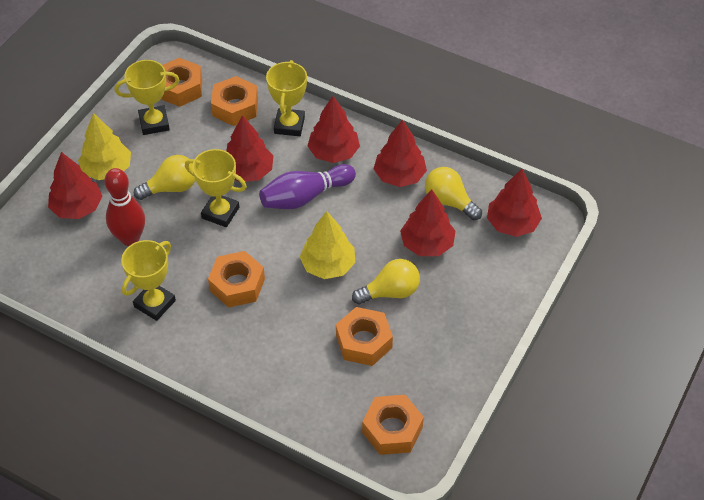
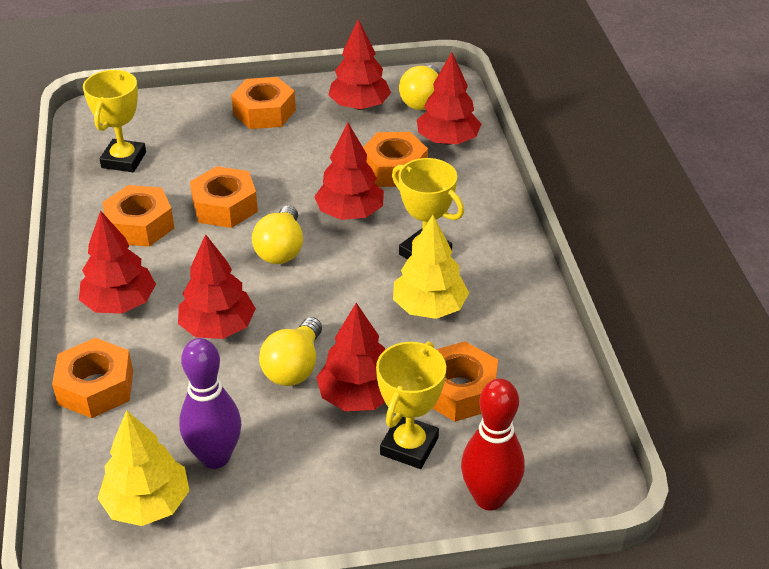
orange nut: 5 -> 6
yellow trophy: 4 -> 3

